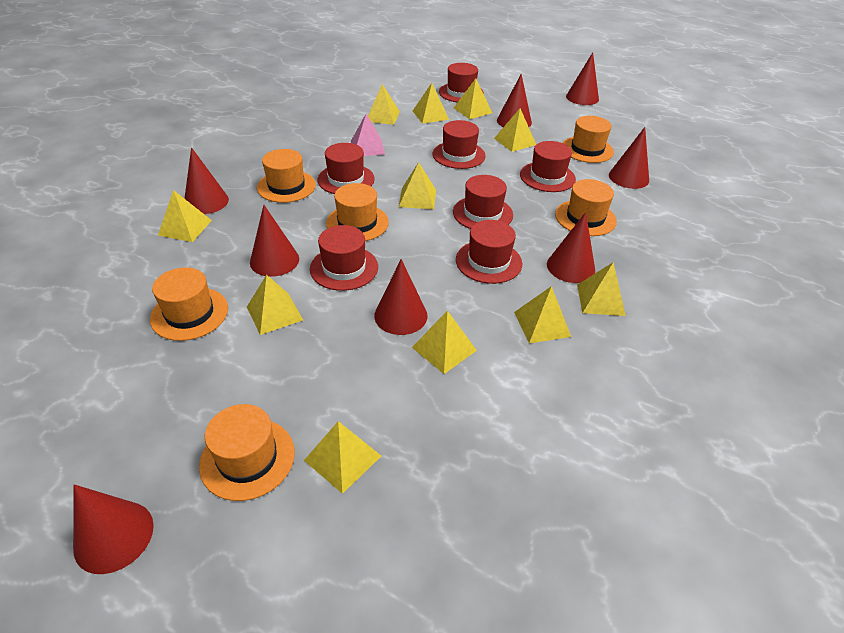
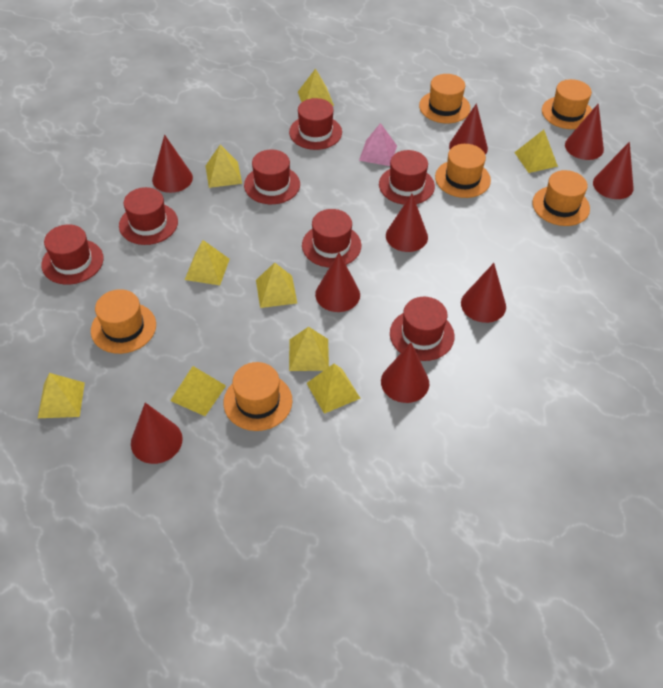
red cone: 8 -> 9
yellow pyramid: 11 -> 9

